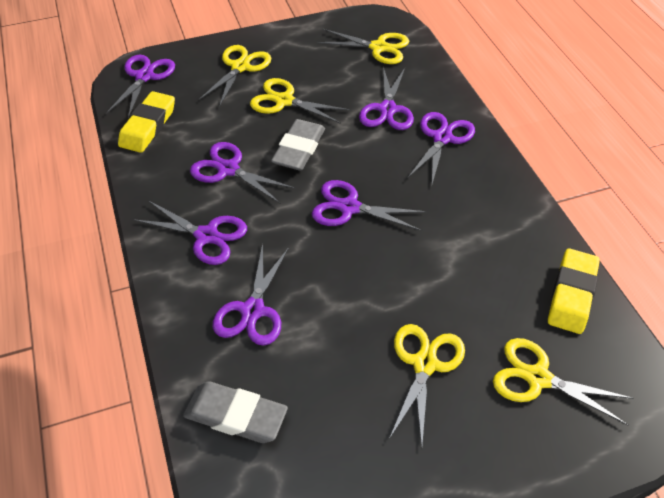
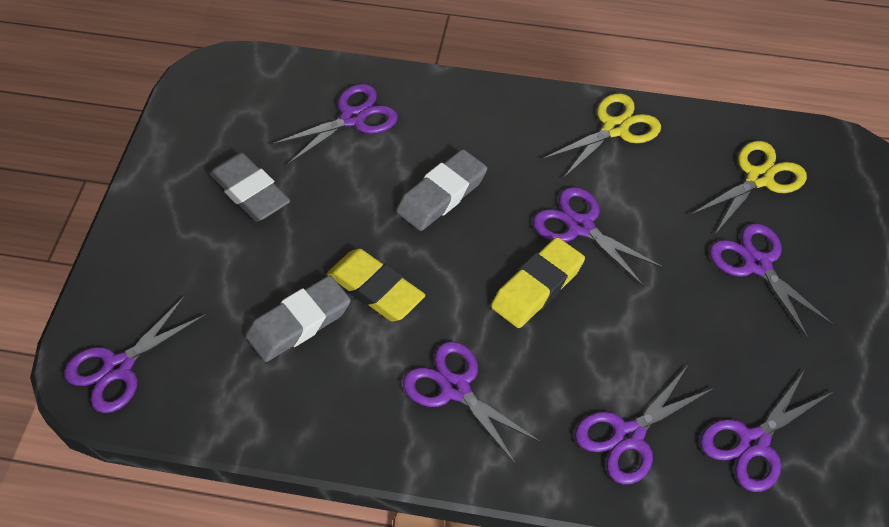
grey eraser: 2 -> 3
yellow scissors: 5 -> 2

